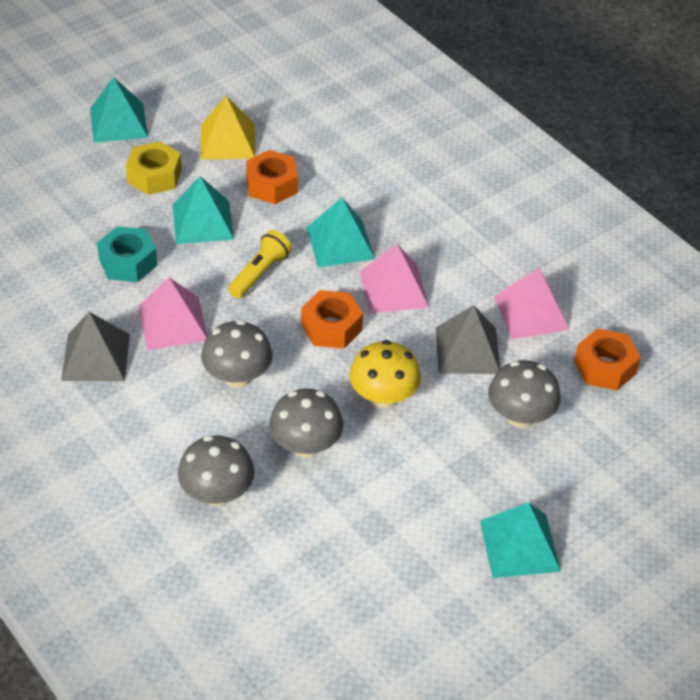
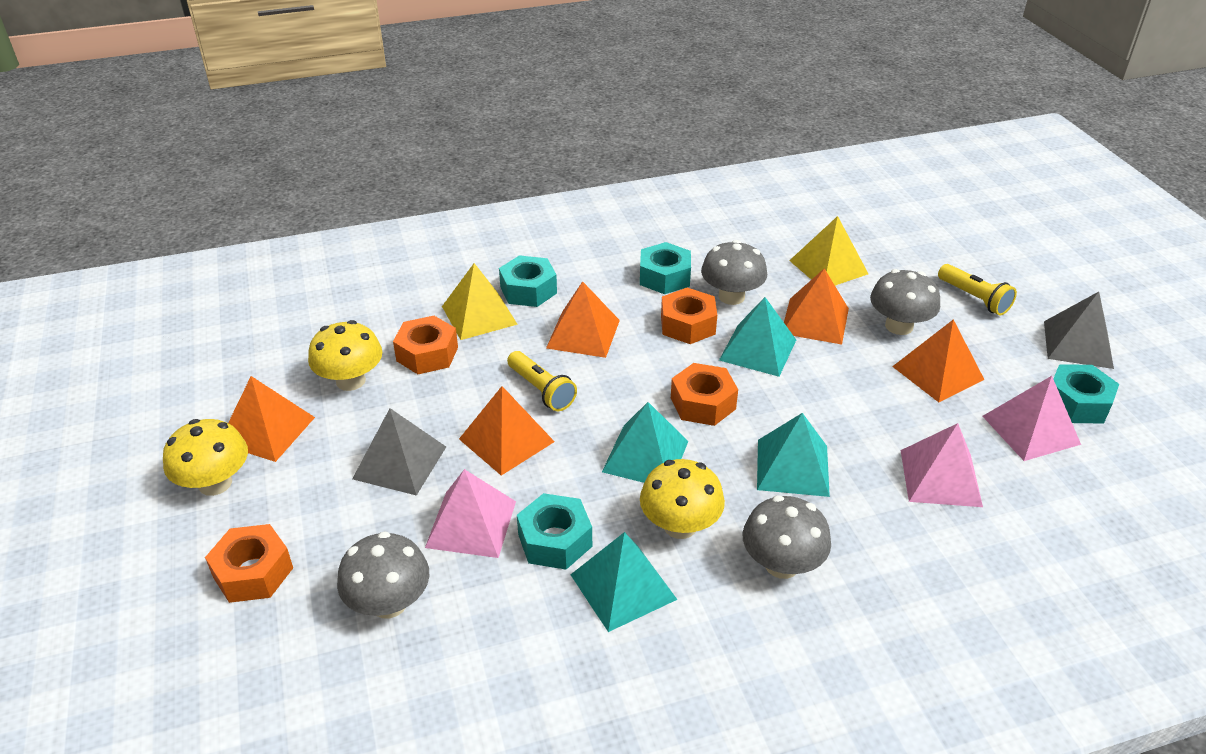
orange nut: 3 -> 4
orange pyramid: 0 -> 5
turquoise nut: 1 -> 4
yellow flashlight: 1 -> 2
yellow mushroom: 1 -> 3
yellow nut: 1 -> 0
yellow pyramid: 1 -> 2

